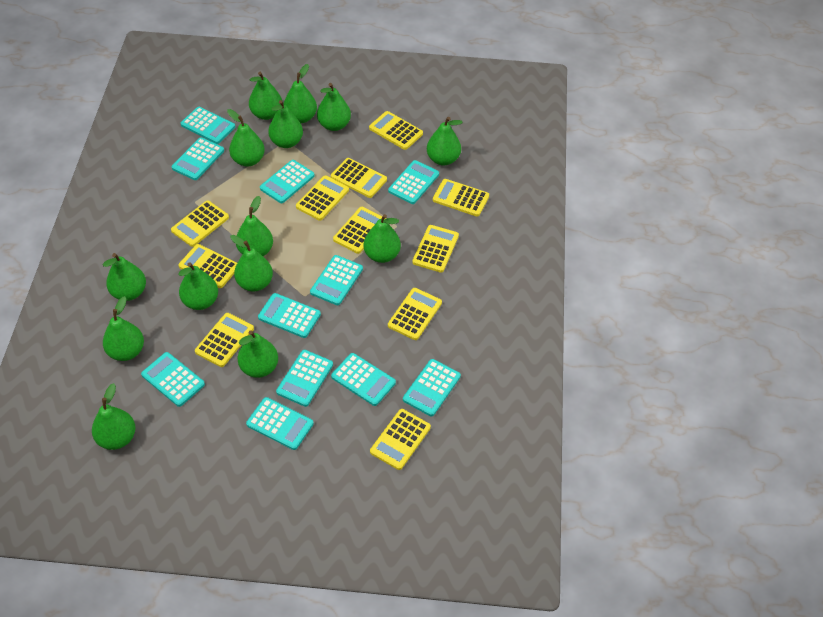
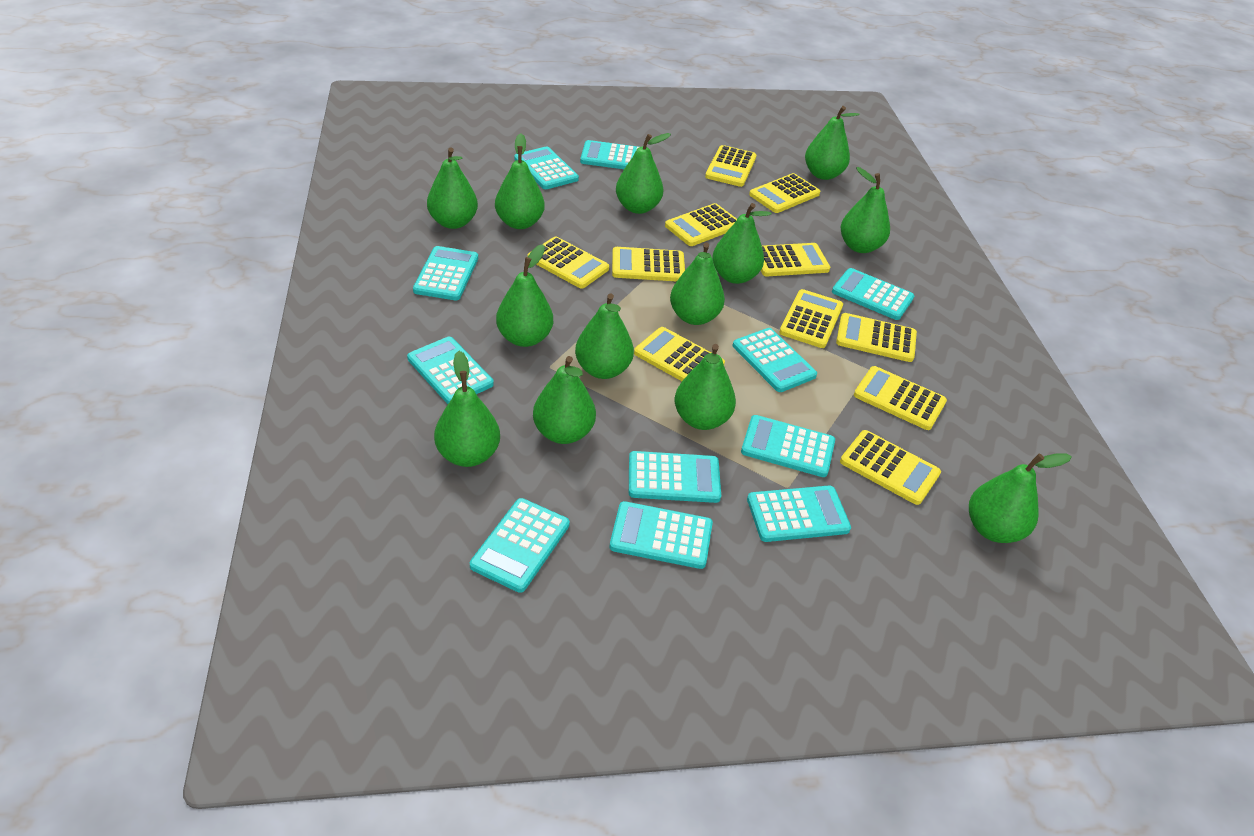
green pear: 14 -> 13

